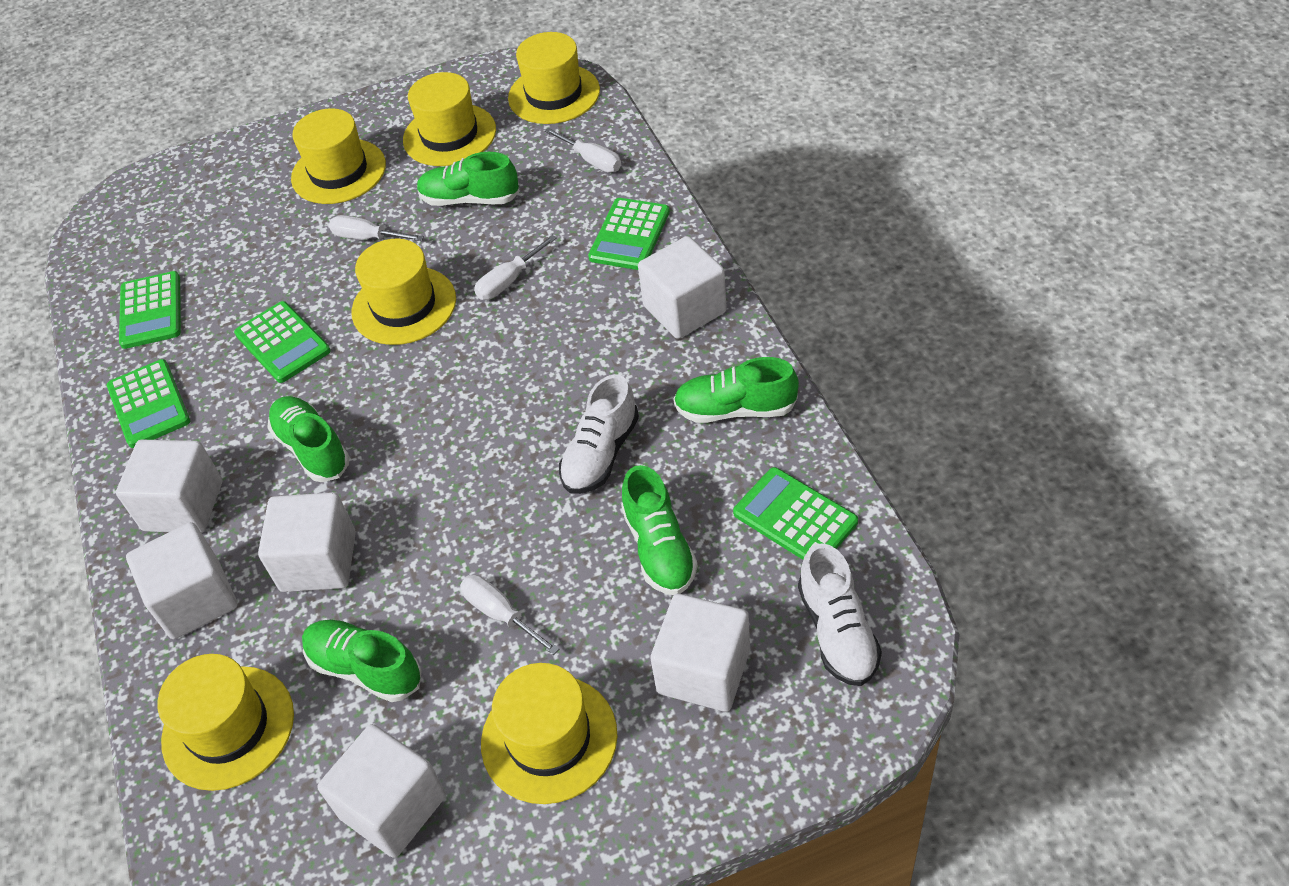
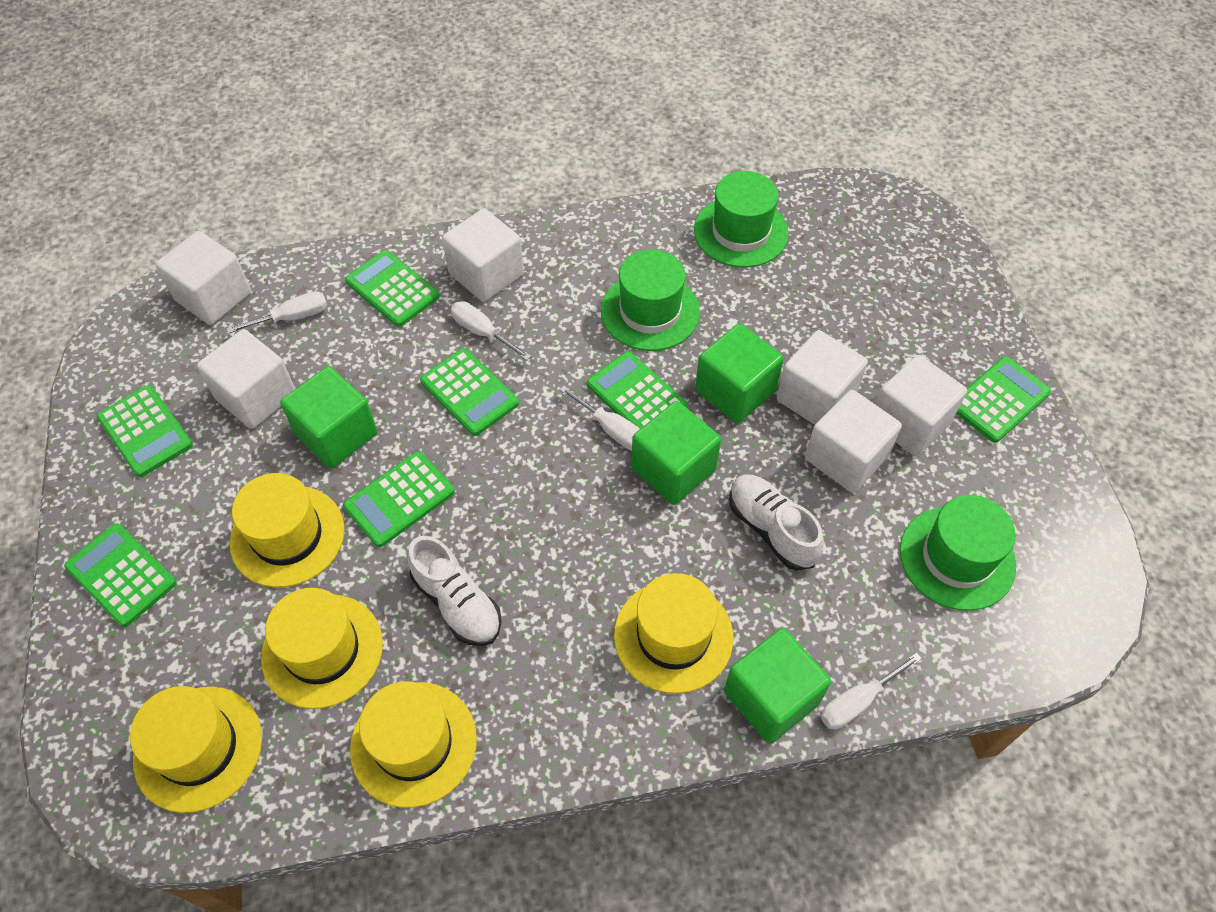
green calculator: 5 -> 7
green cube: 0 -> 4
green hat: 0 -> 3
green shoe: 5 -> 0
yellow hat: 6 -> 5

